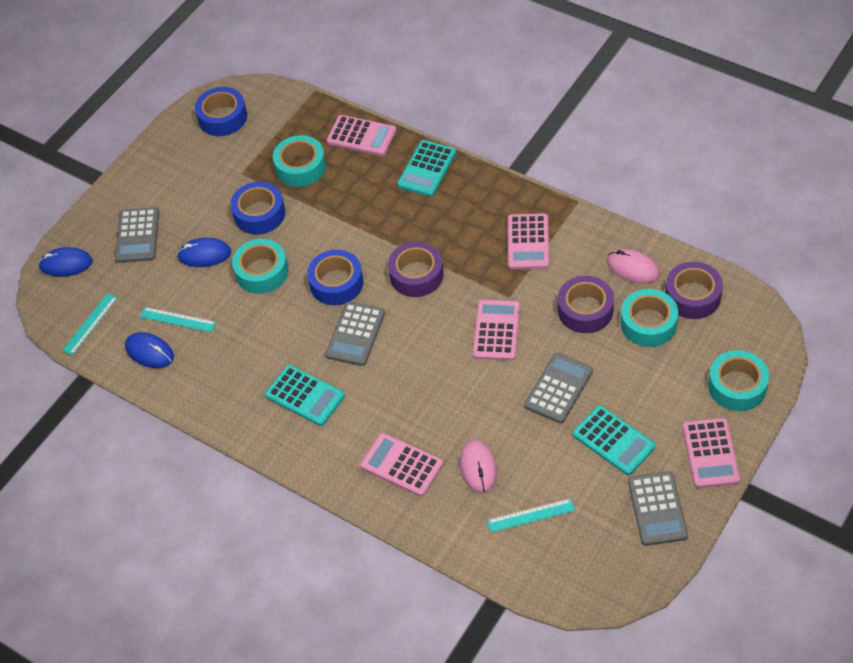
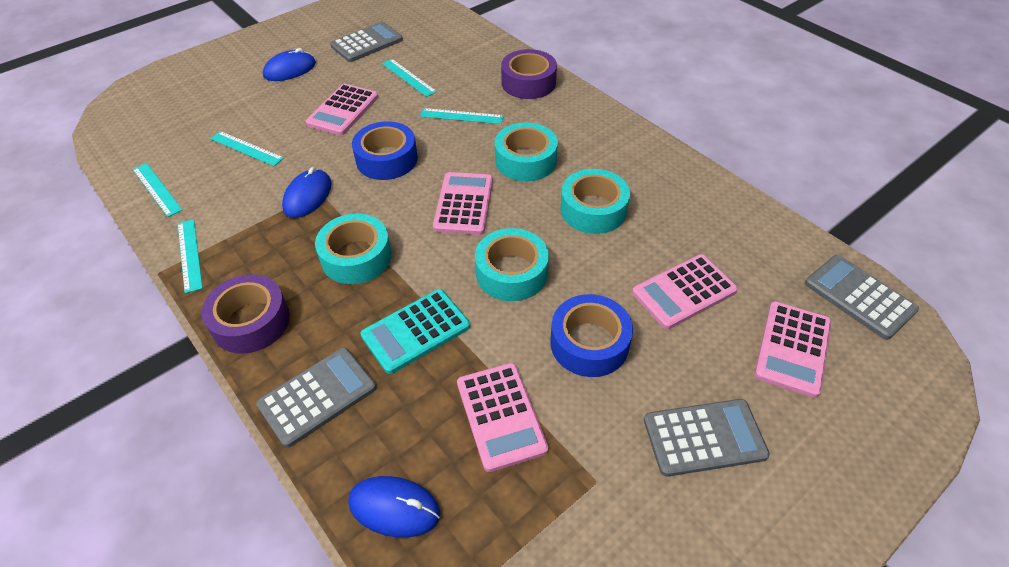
blue tape: 3 -> 2
pink mouse: 2 -> 0
purple tape: 3 -> 2
turquoise calculator: 3 -> 1
turquoise ruler: 3 -> 5

